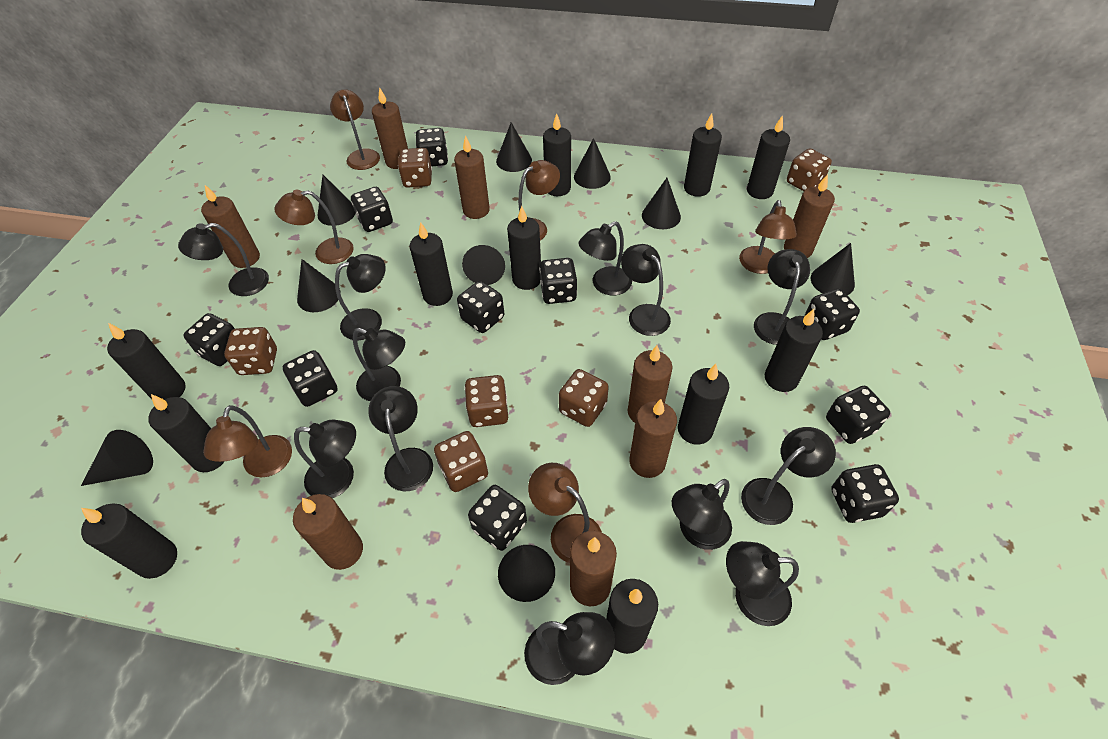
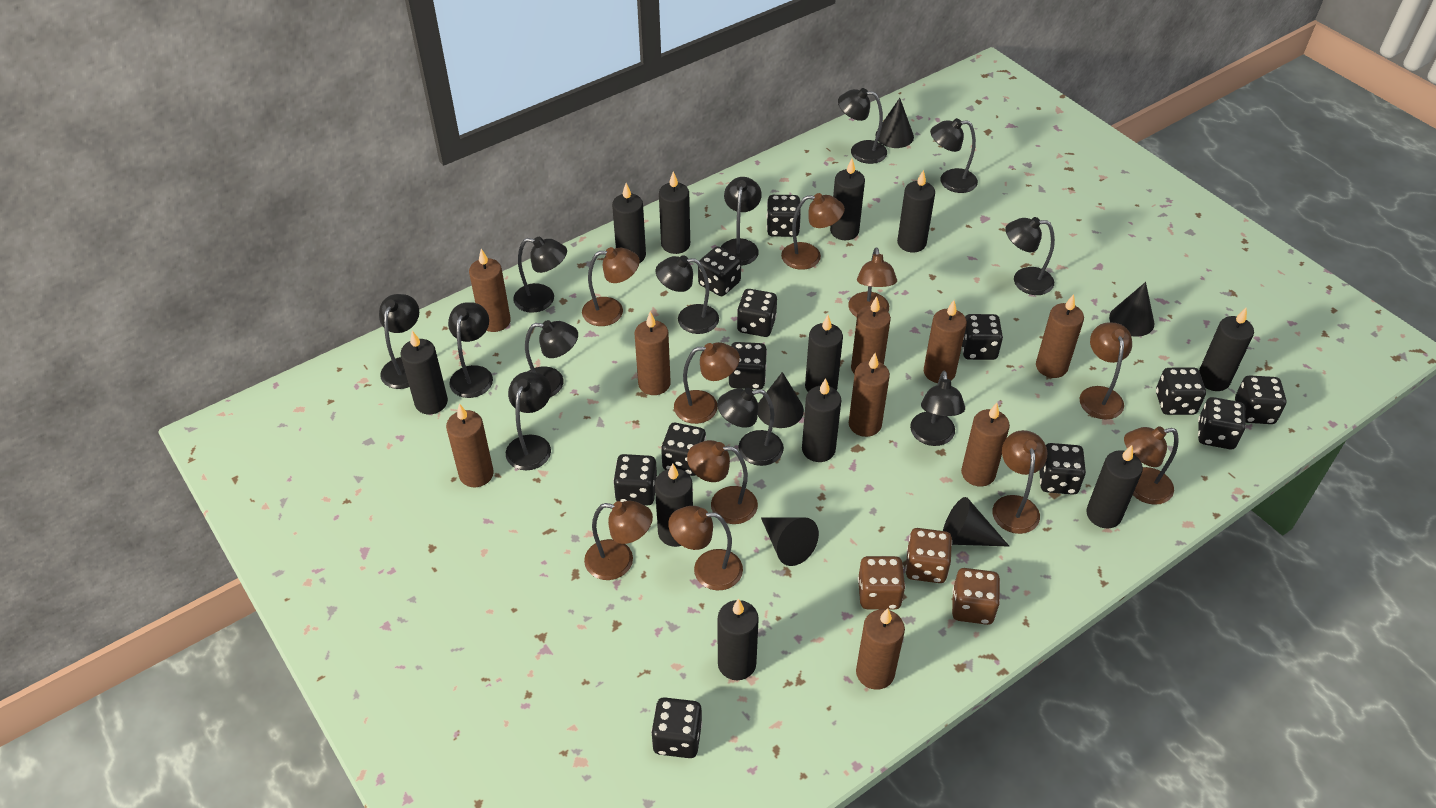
black cone: 9 -> 5
black dice: 10 -> 12
brown candle: 8 -> 9
brown dice: 6 -> 3
brown lamp: 6 -> 10

